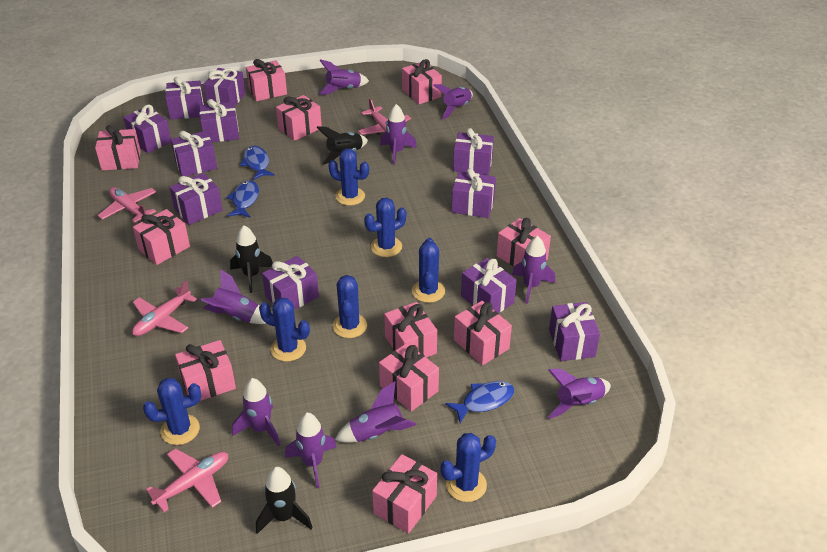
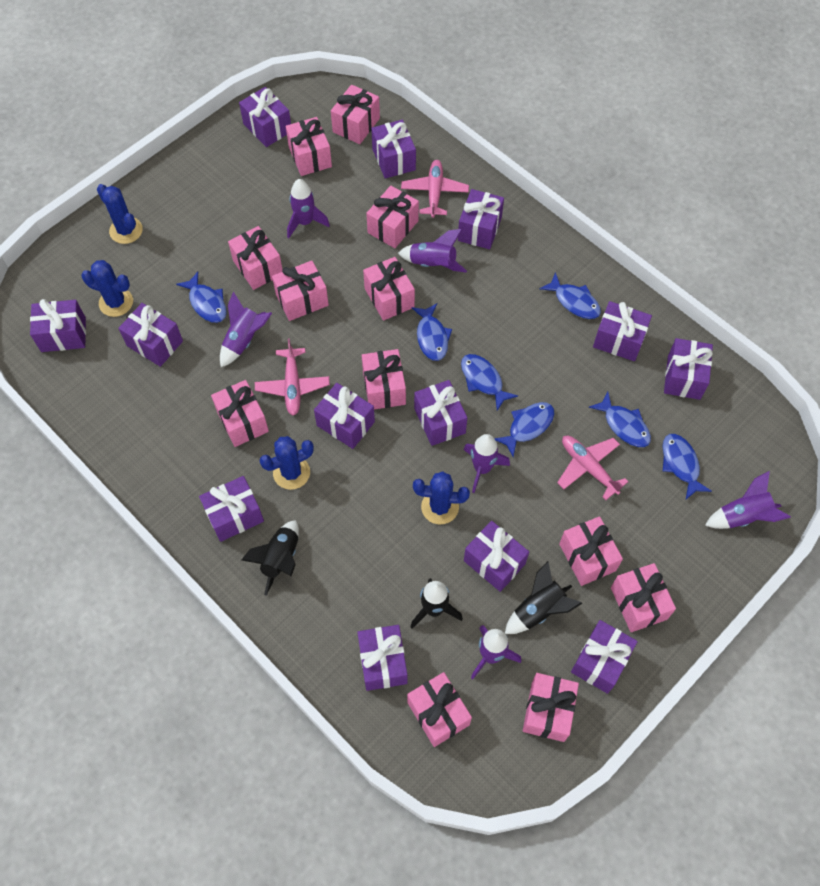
blue cactus: 7 -> 4
blue fish: 3 -> 7
pink gift: 11 -> 12
pink plane: 4 -> 3
purple gift: 11 -> 13
purple rocket: 9 -> 6

